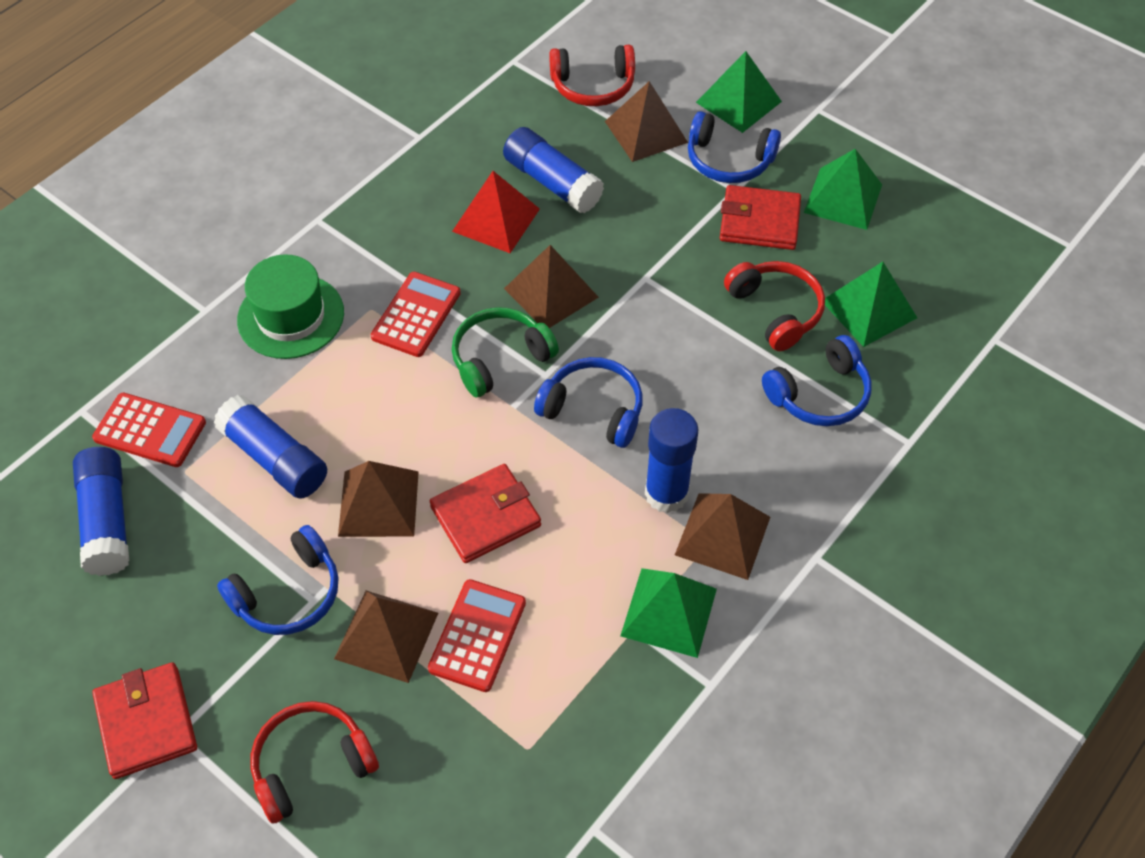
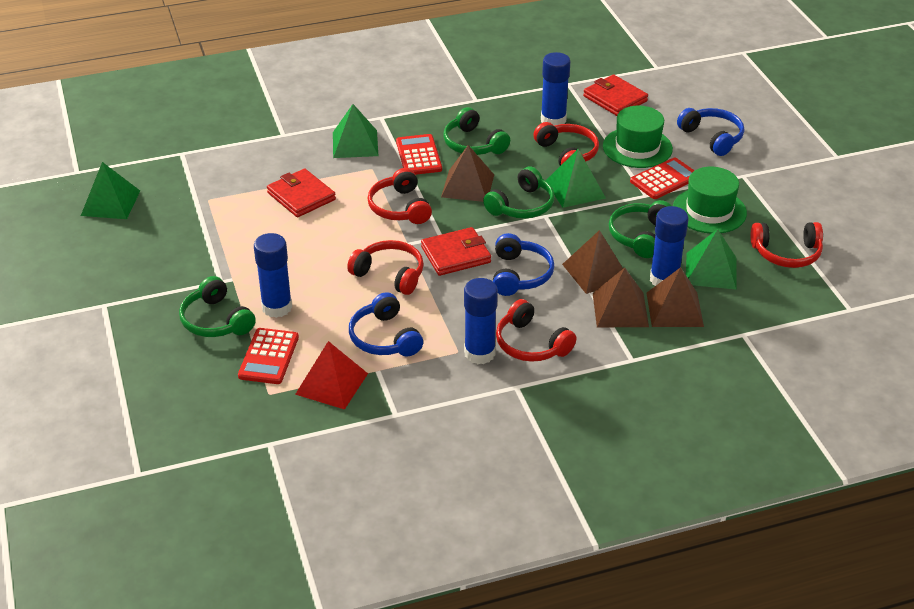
blue headphones: 4 -> 3
brown pyramid: 5 -> 4
green hat: 1 -> 2
green headphones: 1 -> 4
red headphones: 3 -> 5

